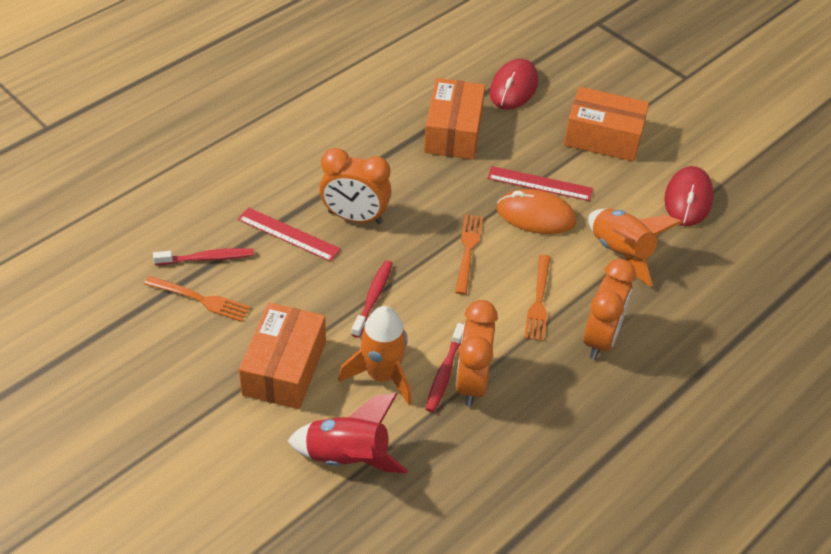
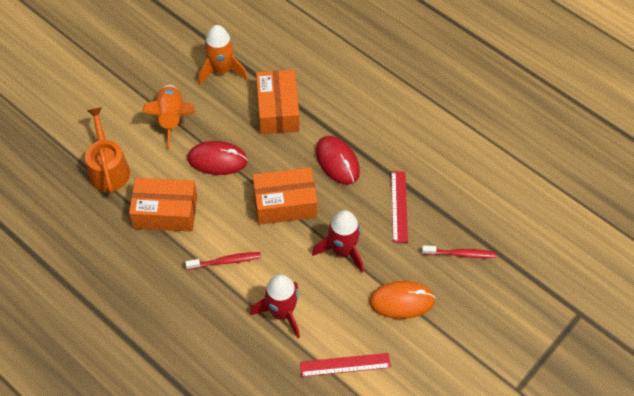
orange clock: 3 -> 0
orange fork: 3 -> 0
orange watering can: 0 -> 1
red rocket: 1 -> 2
red toothbrush: 3 -> 2

